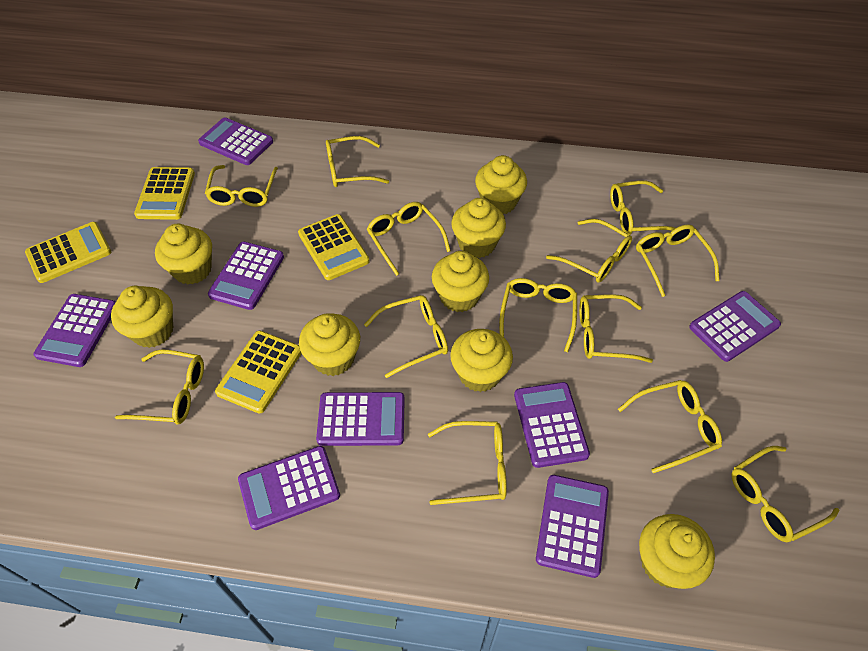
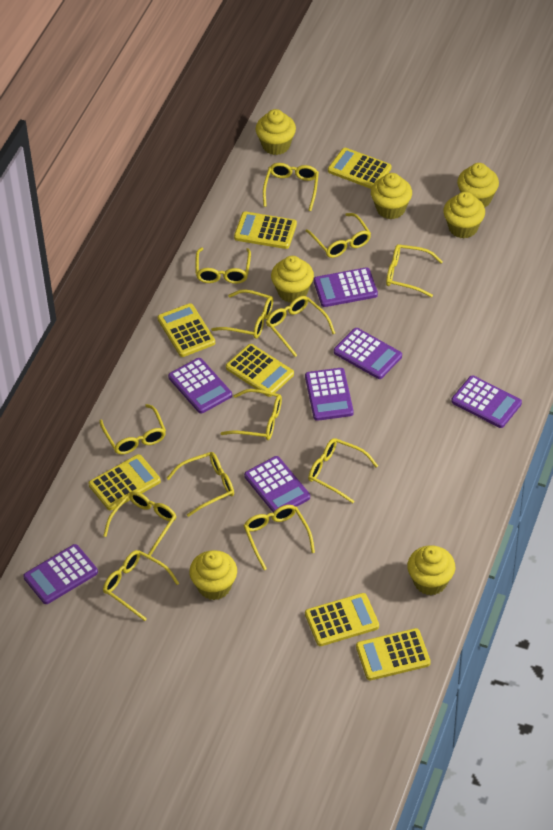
purple calculator: 8 -> 7
yellow calculator: 4 -> 7
yellow cupcake: 8 -> 7

